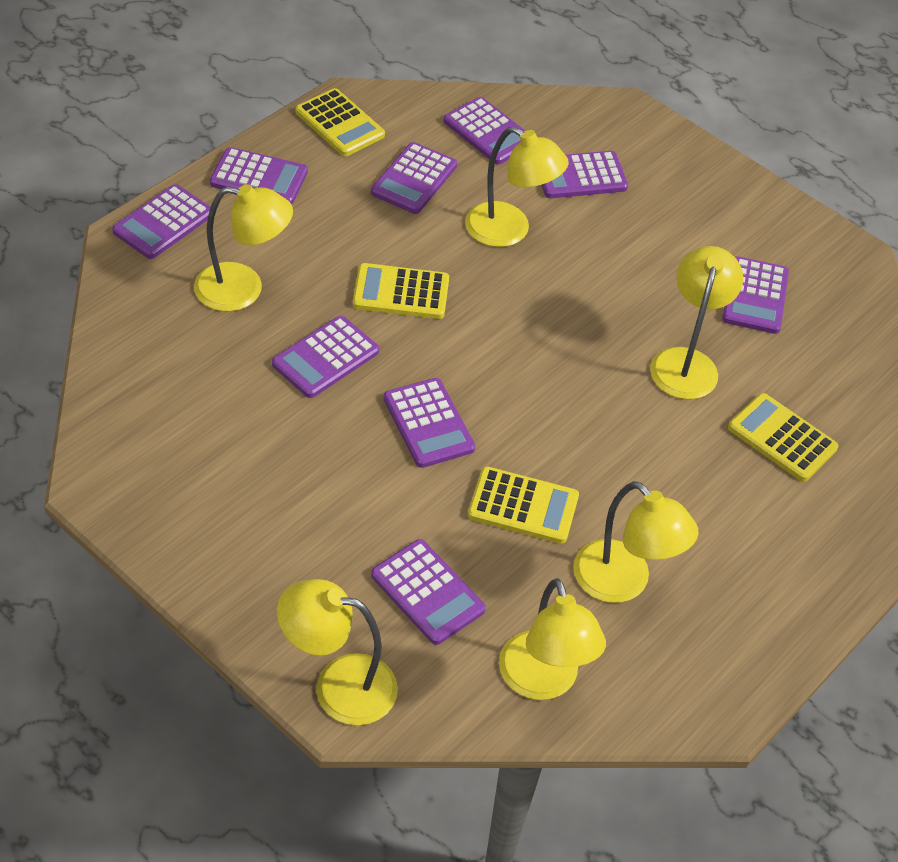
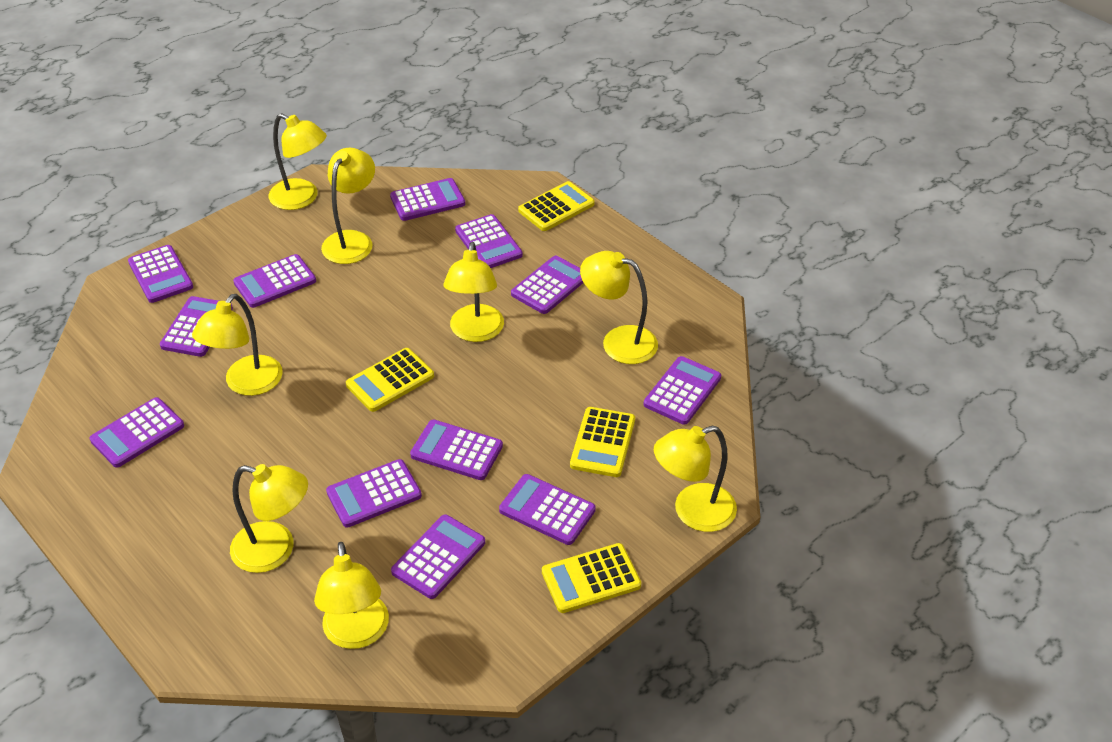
purple calculator: 9 -> 12
yellow lamp: 6 -> 8

